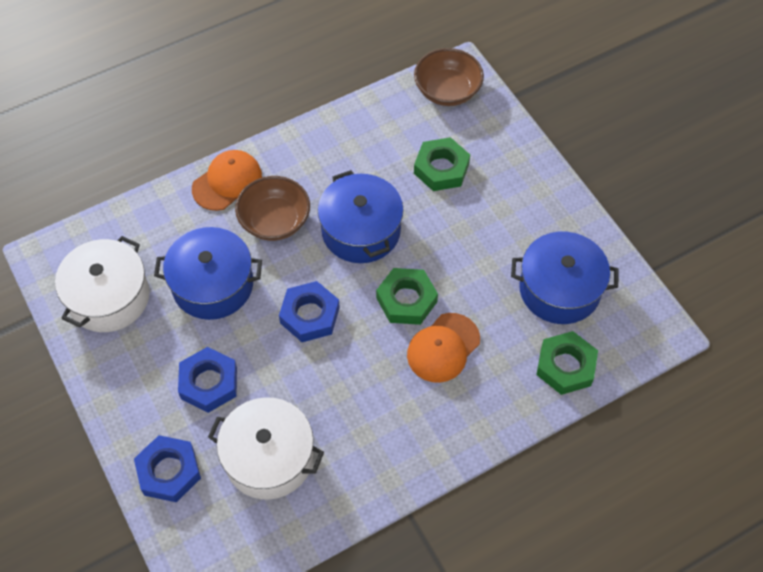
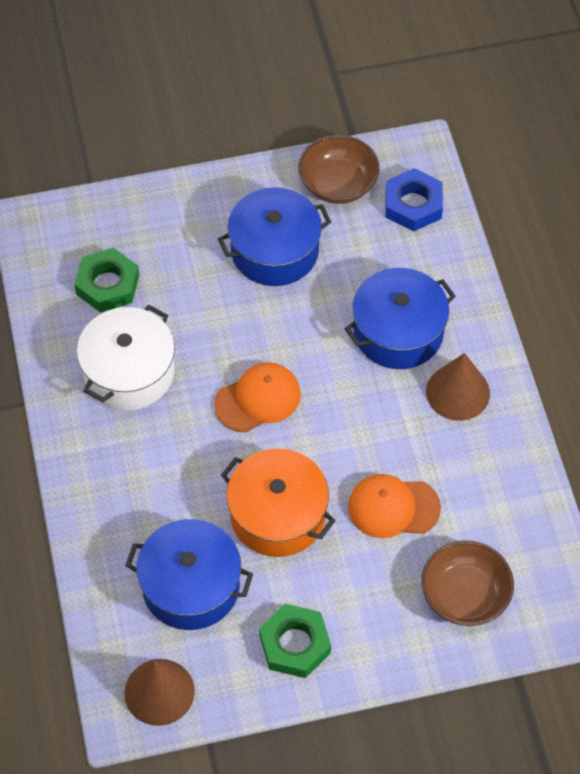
blue nut: 3 -> 1
brown cone: 0 -> 2
green nut: 3 -> 2
orange pot: 0 -> 1
white pot: 2 -> 1

